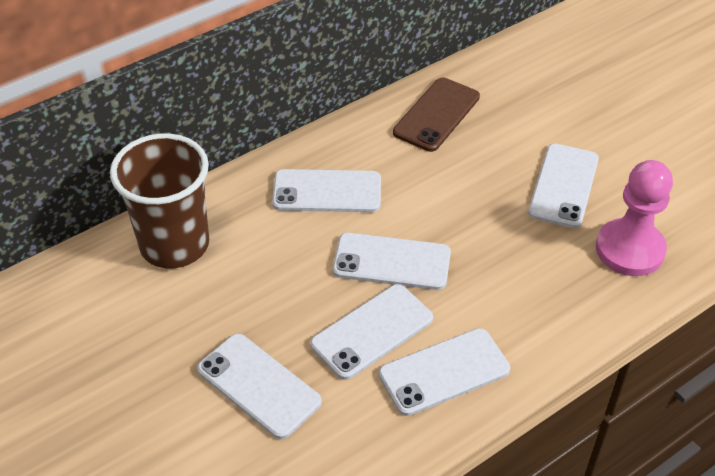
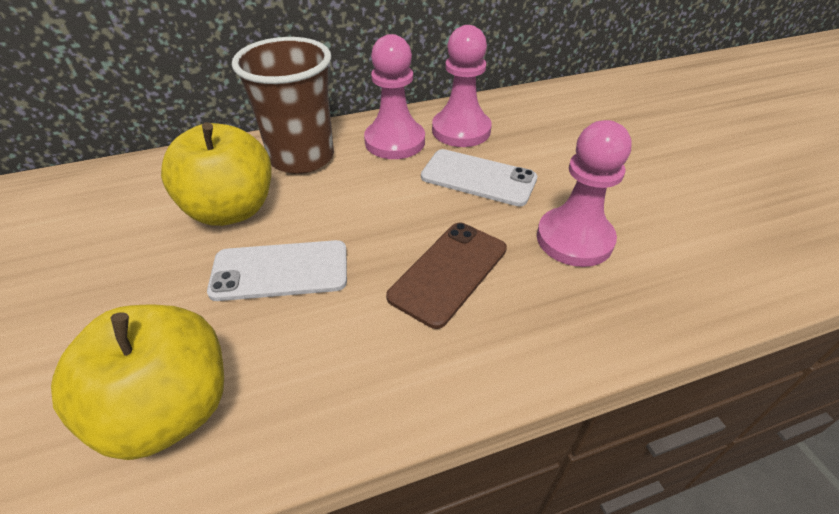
pink pawn: 1 -> 3
white phone: 6 -> 2
yellow apple: 0 -> 2

